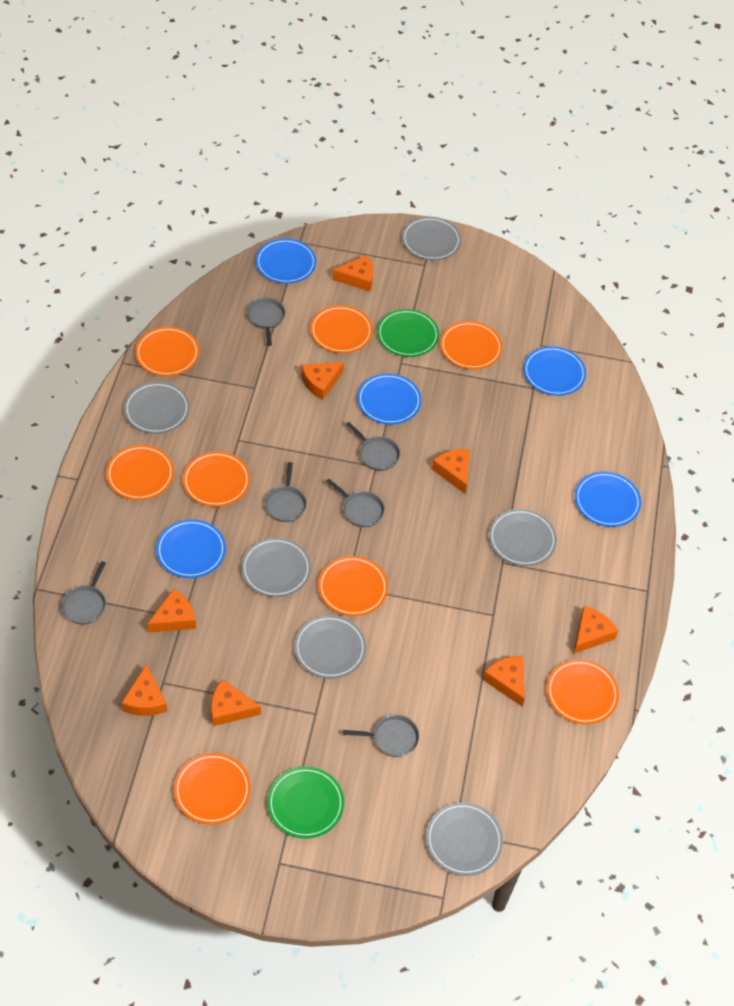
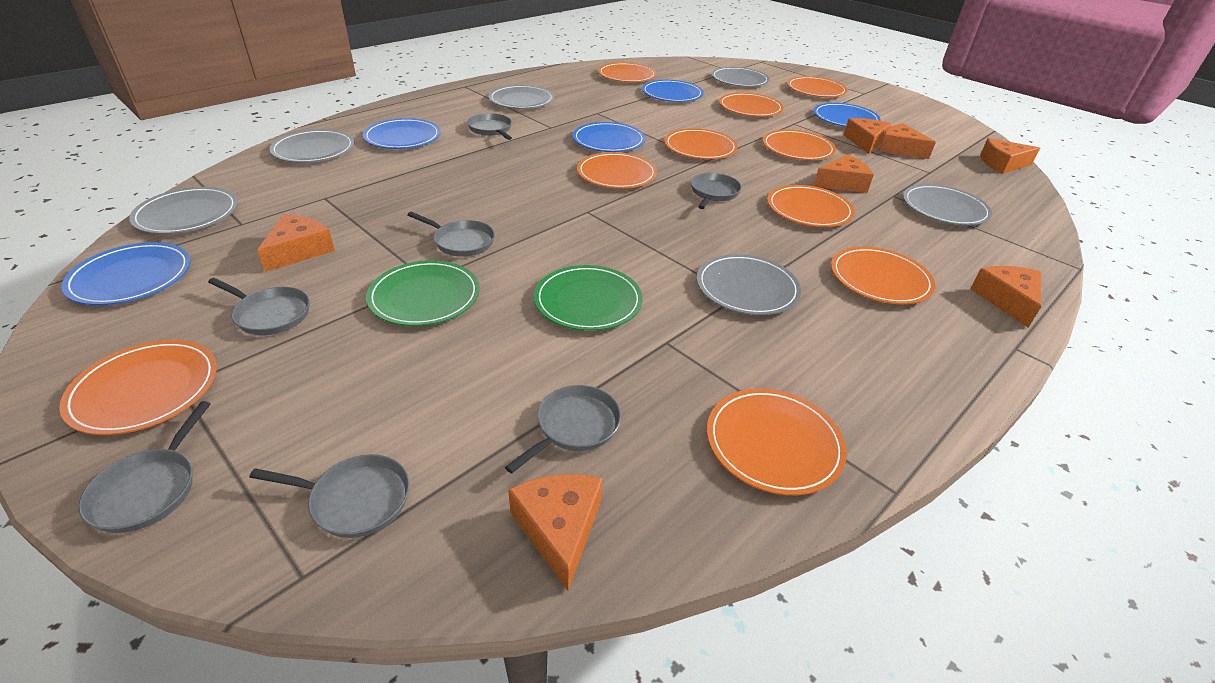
grey pan: 6 -> 7
orange cheese: 8 -> 7
orange plate: 8 -> 10

